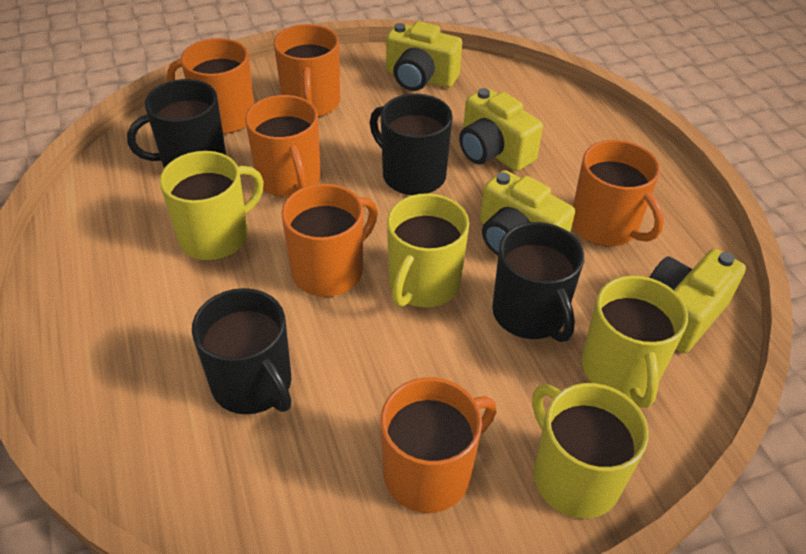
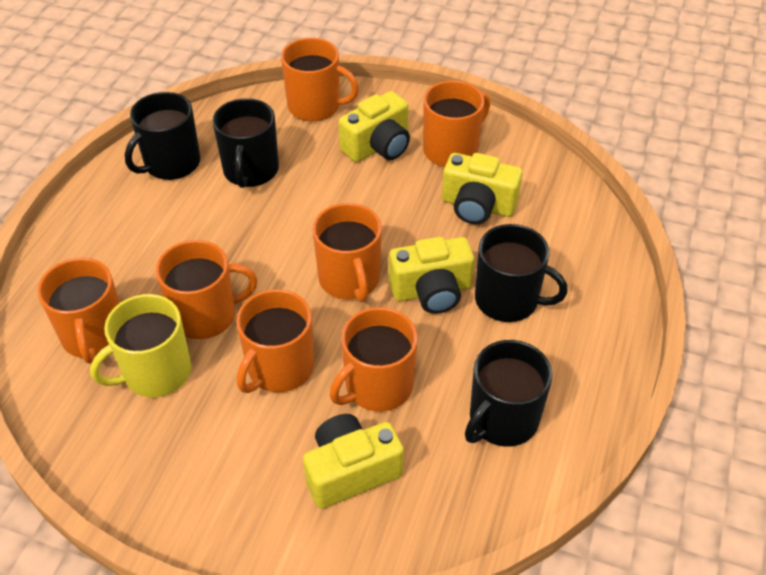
orange mug: 6 -> 7
yellow mug: 4 -> 1

